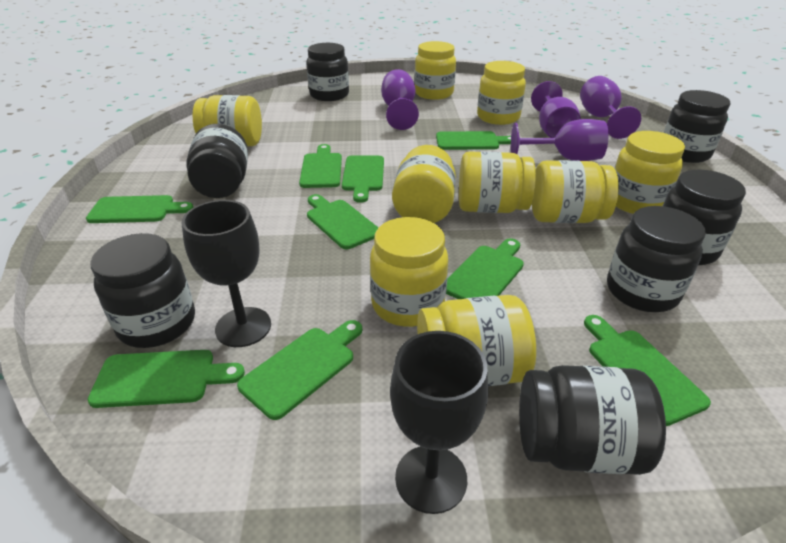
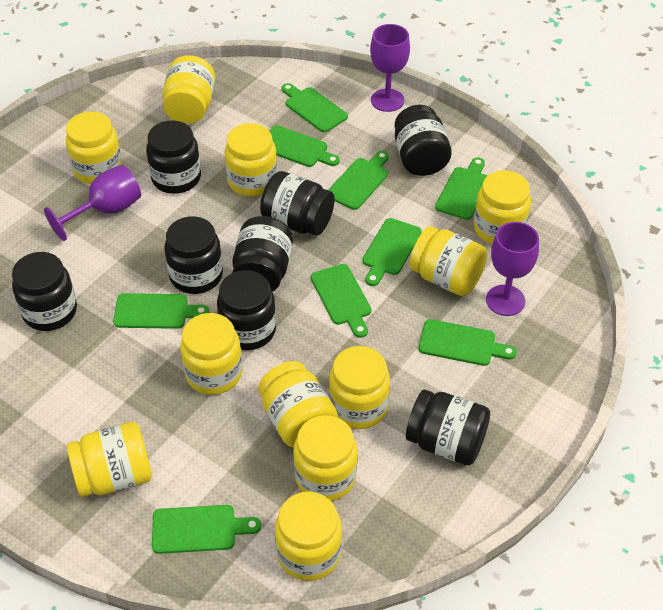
black goblet: 2 -> 0
black jar: 7 -> 8
purple goblet: 4 -> 3
yellow jar: 9 -> 11

